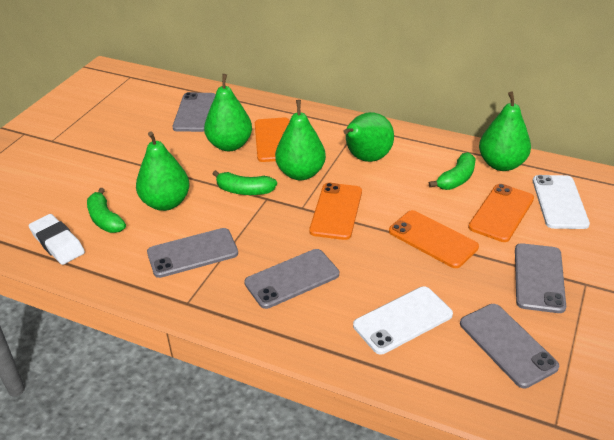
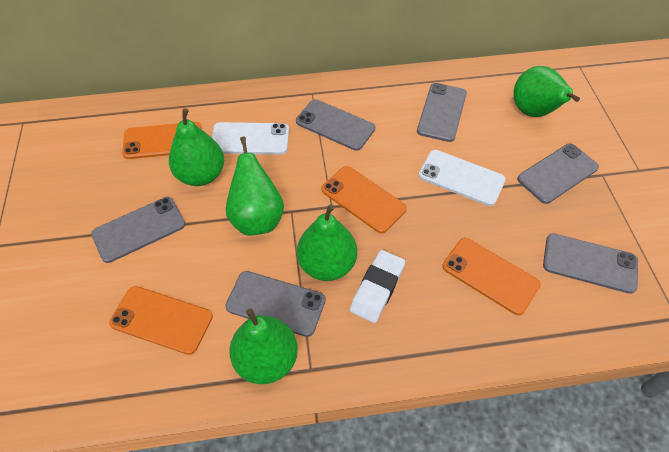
green banana: 3 -> 0
grey phone: 5 -> 6

